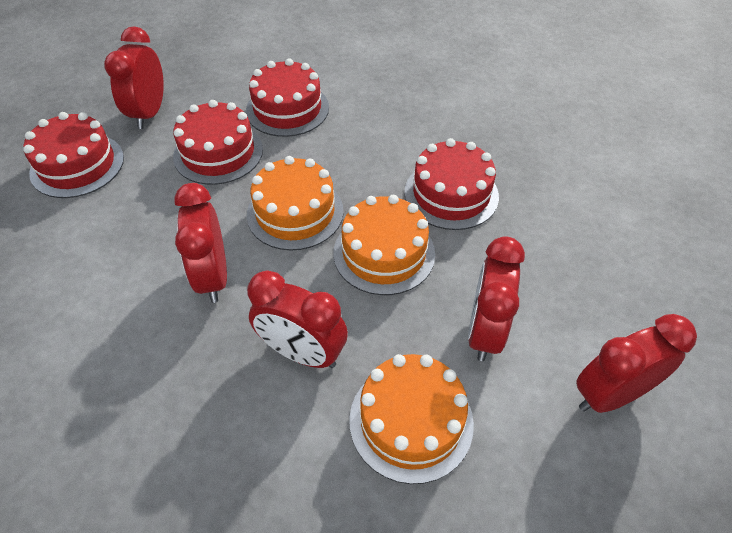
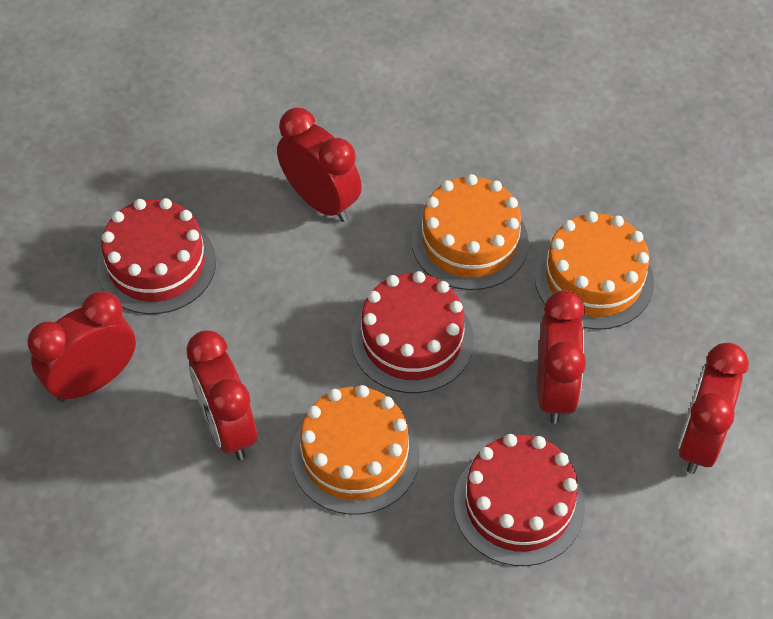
red cake: 4 -> 3

